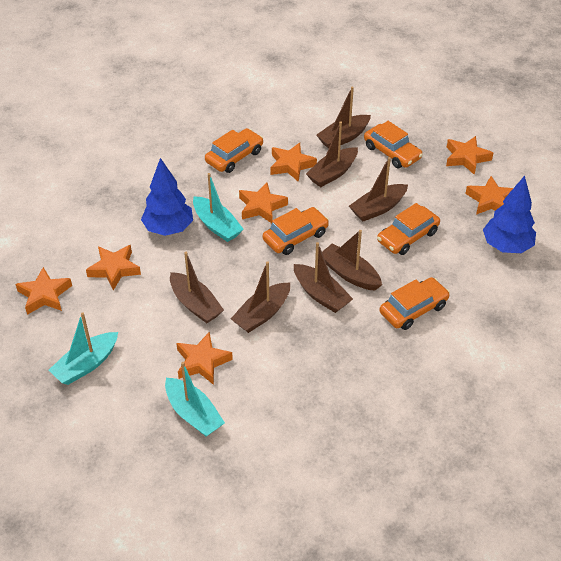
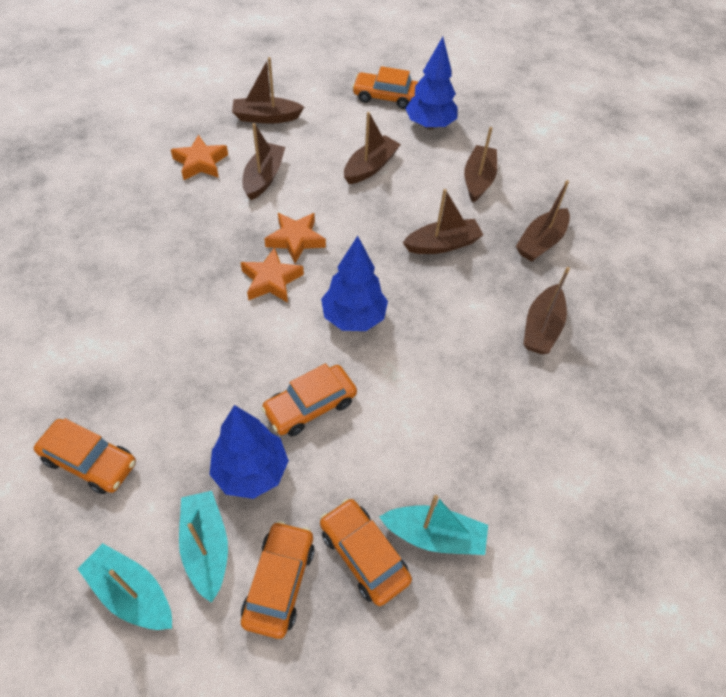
blue tree: 2 -> 3
orange star: 7 -> 3

